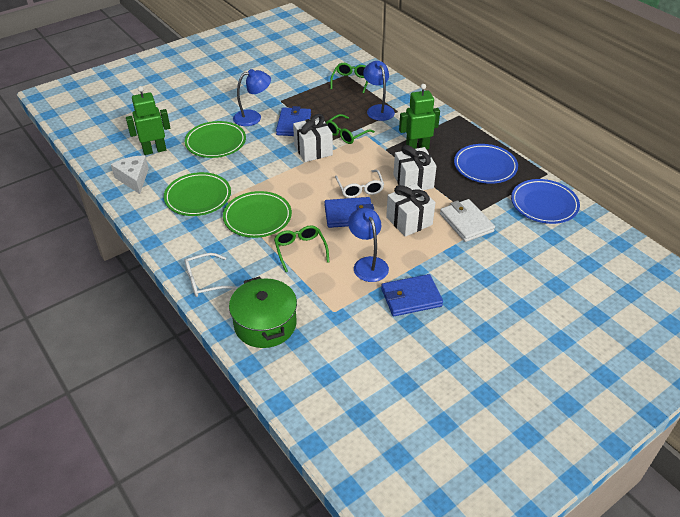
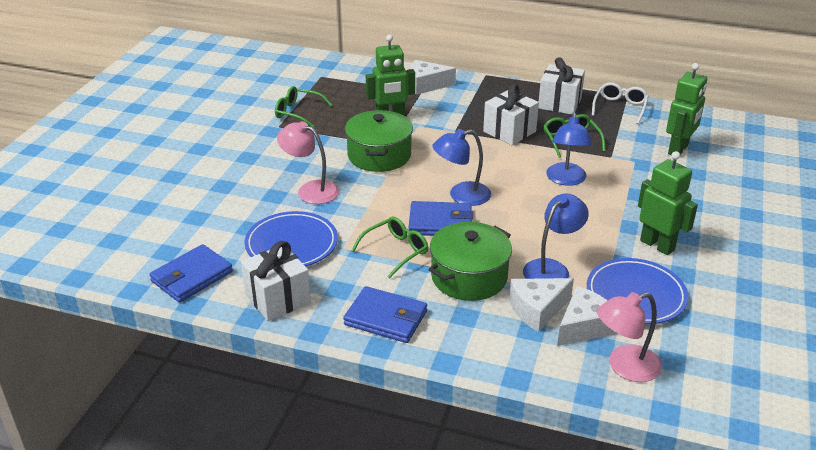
green plate: 3 -> 0
green pot: 1 -> 2
green robot: 2 -> 3
pink lamp: 0 -> 2
white cheese: 1 -> 3
white glasses: 2 -> 1
white wallet: 1 -> 0

